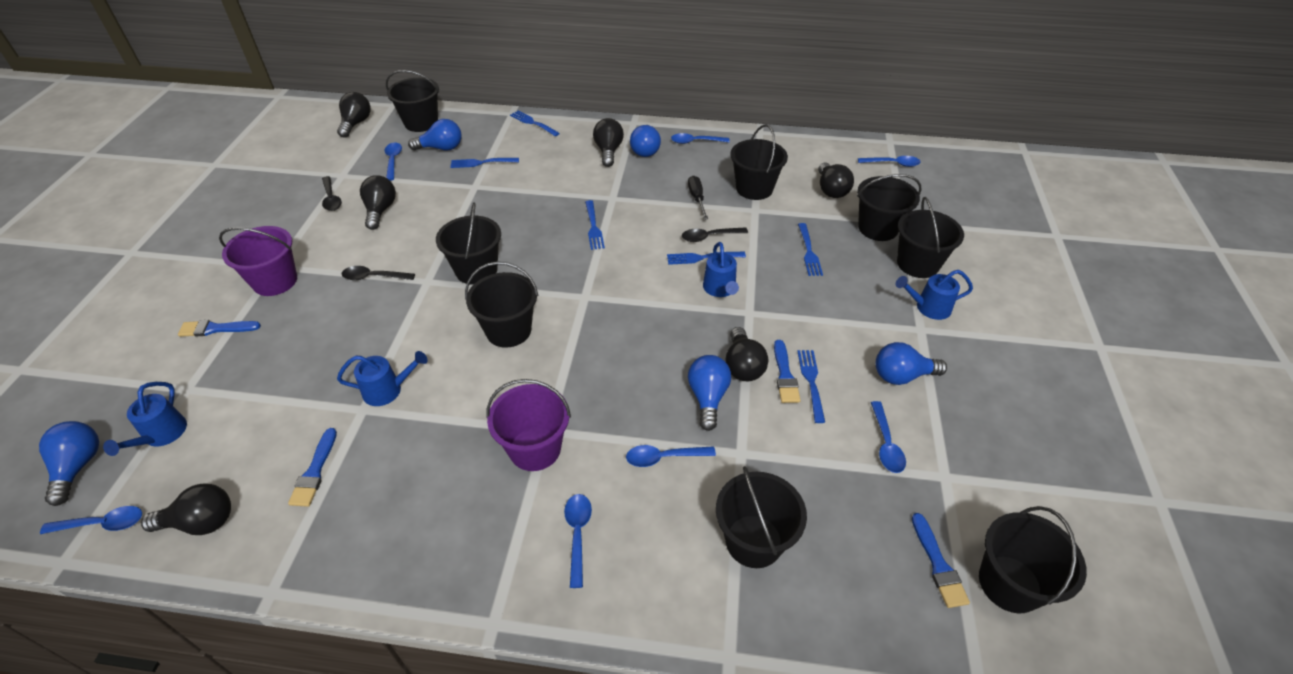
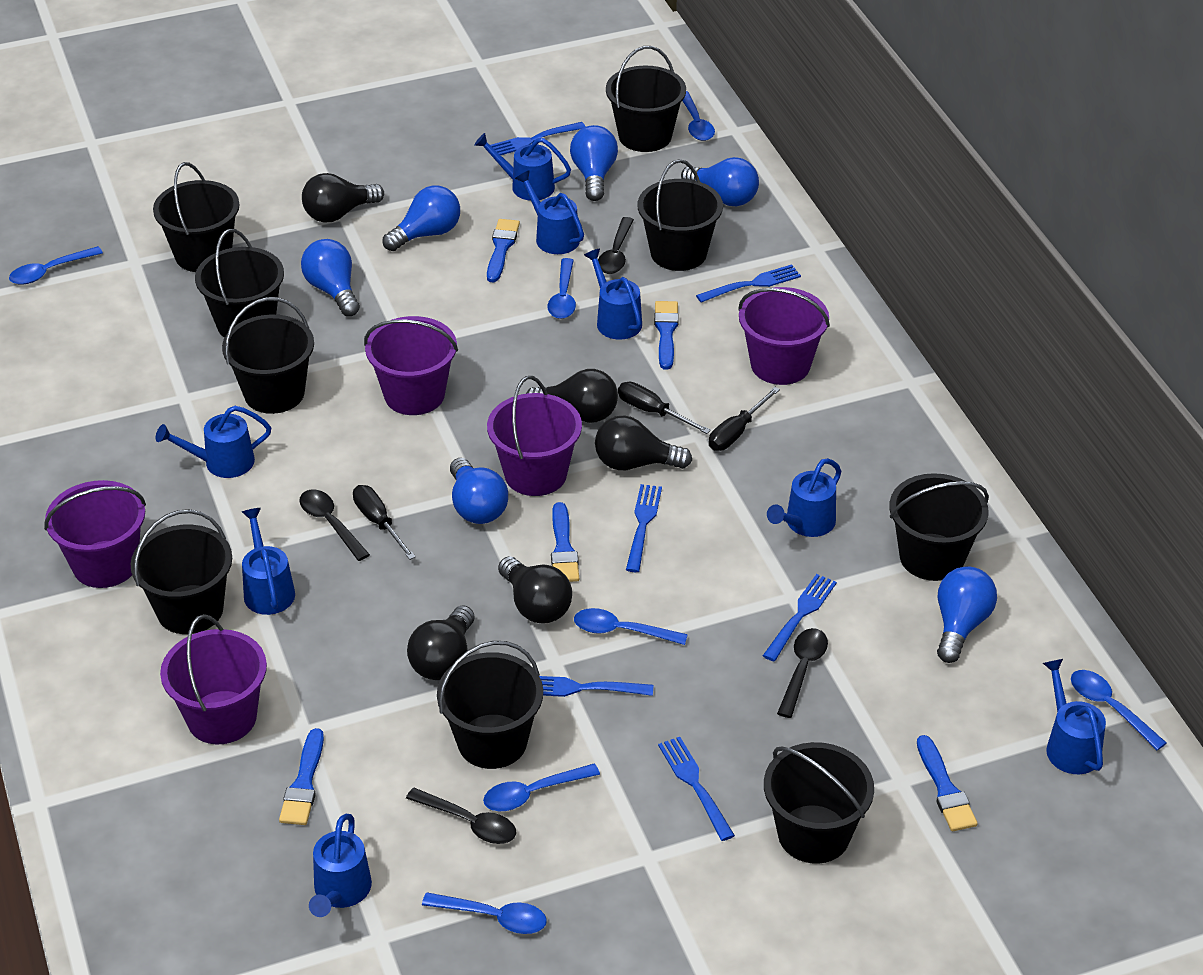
black bucket: 8 -> 9
black light bulb: 6 -> 5
black screwdriver: 1 -> 3
black spoon: 3 -> 4
blue brush: 4 -> 5
blue light bulb: 5 -> 6
blue watering can: 4 -> 8
purple bucket: 2 -> 5

